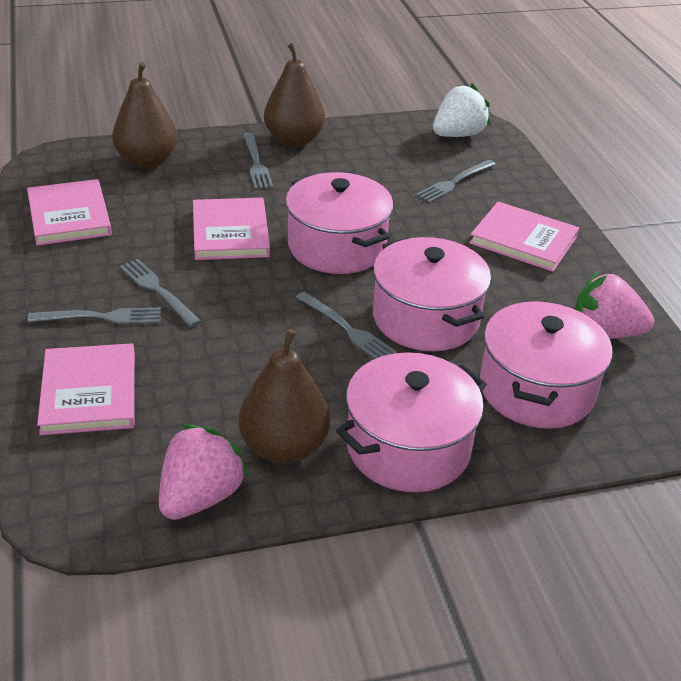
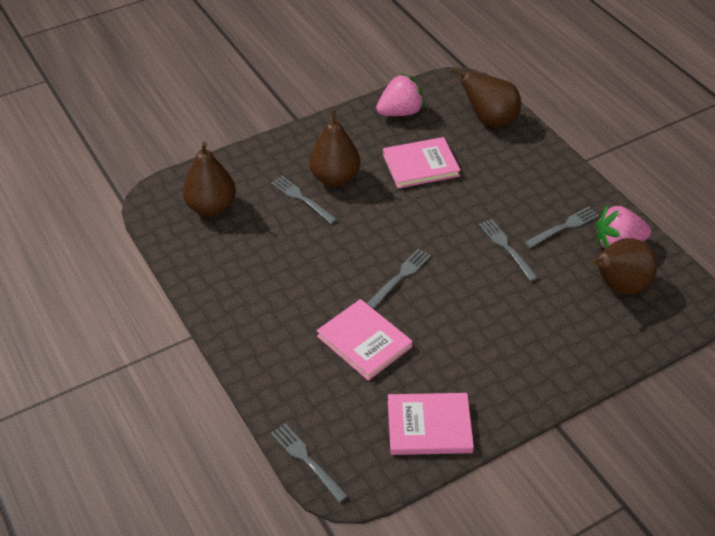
brown pear: 3 -> 4
pink book: 4 -> 3
pink pot: 4 -> 0
white strawberry: 1 -> 0

